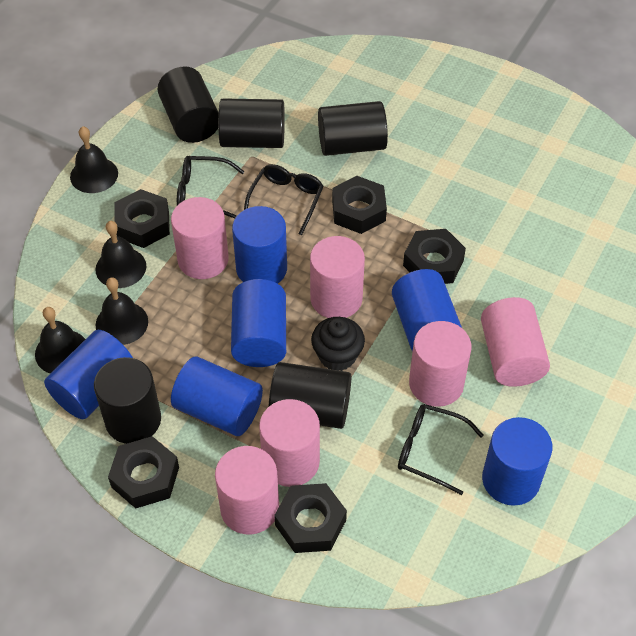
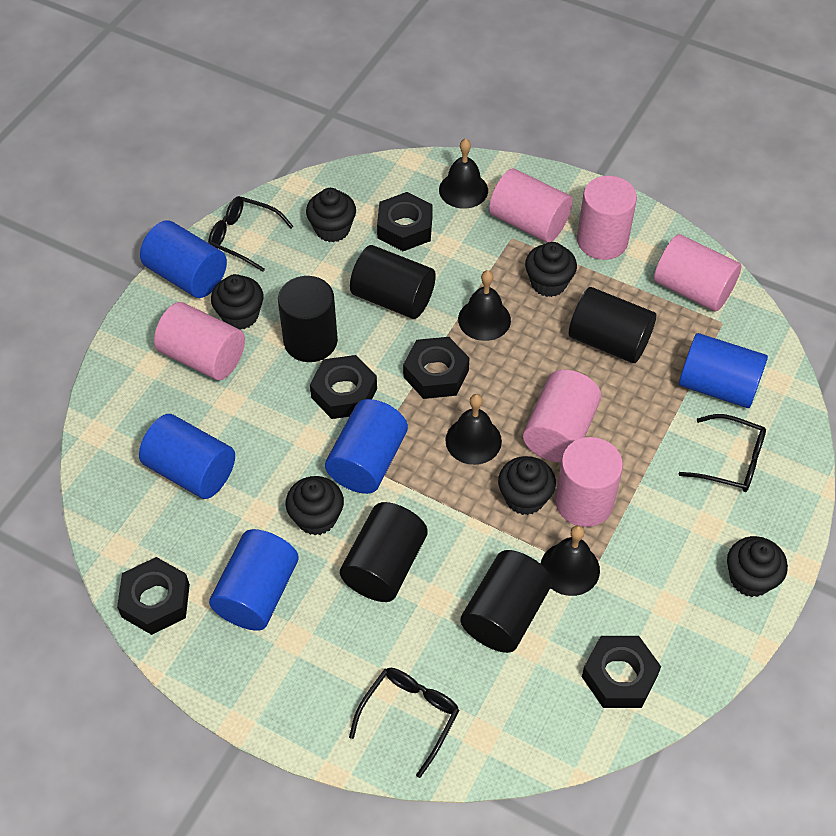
black cupcake: 1 -> 6
blue cylinder: 6 -> 5

